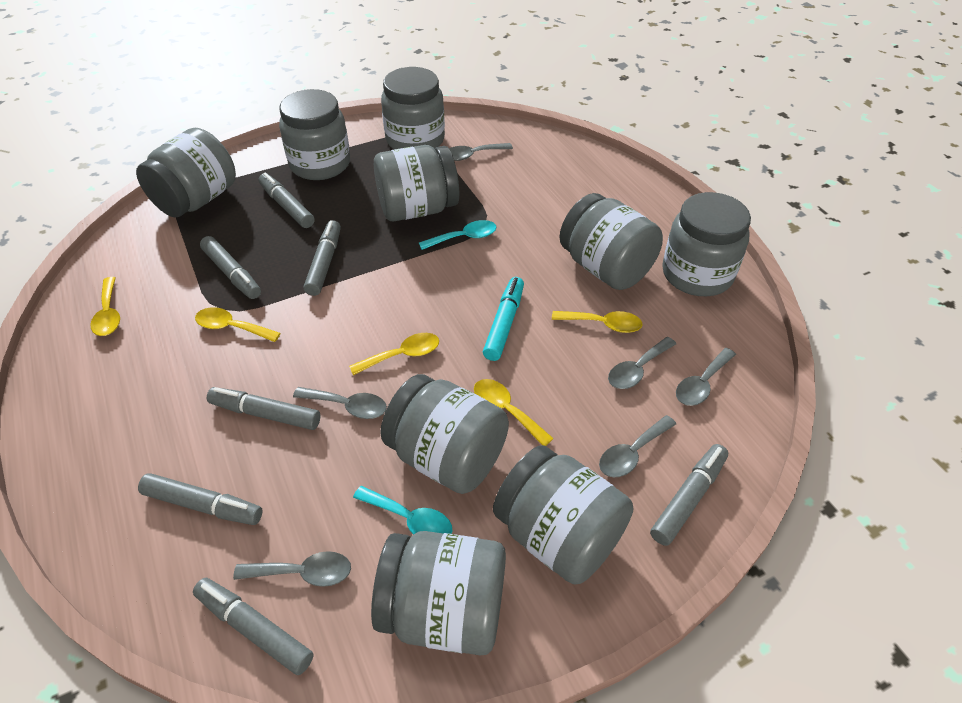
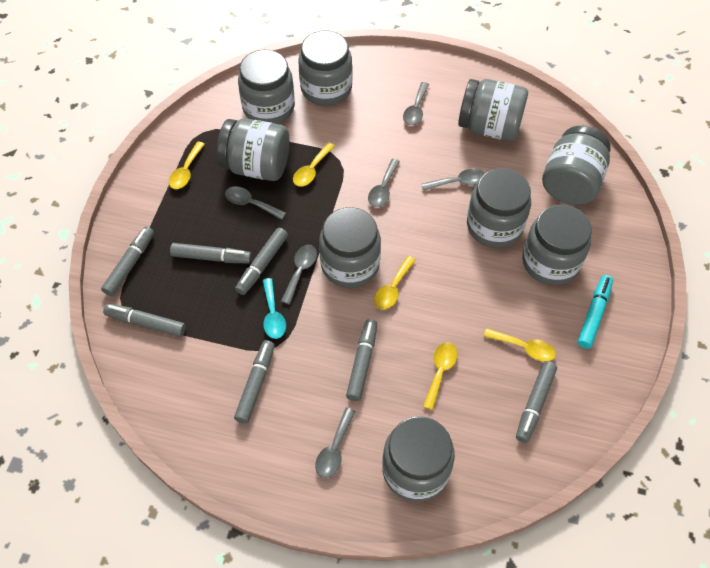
turquoise spoon: 2 -> 1

